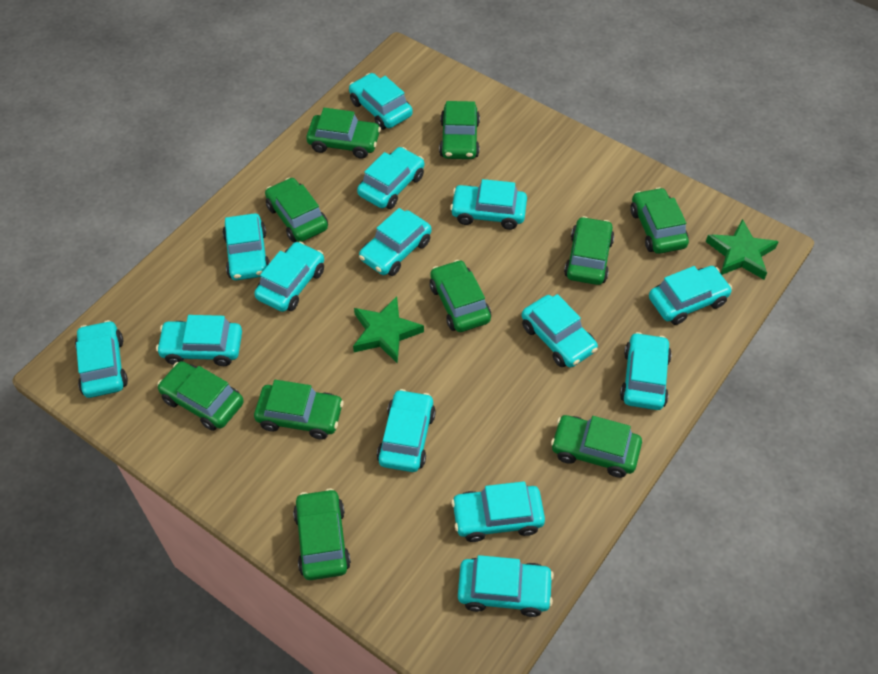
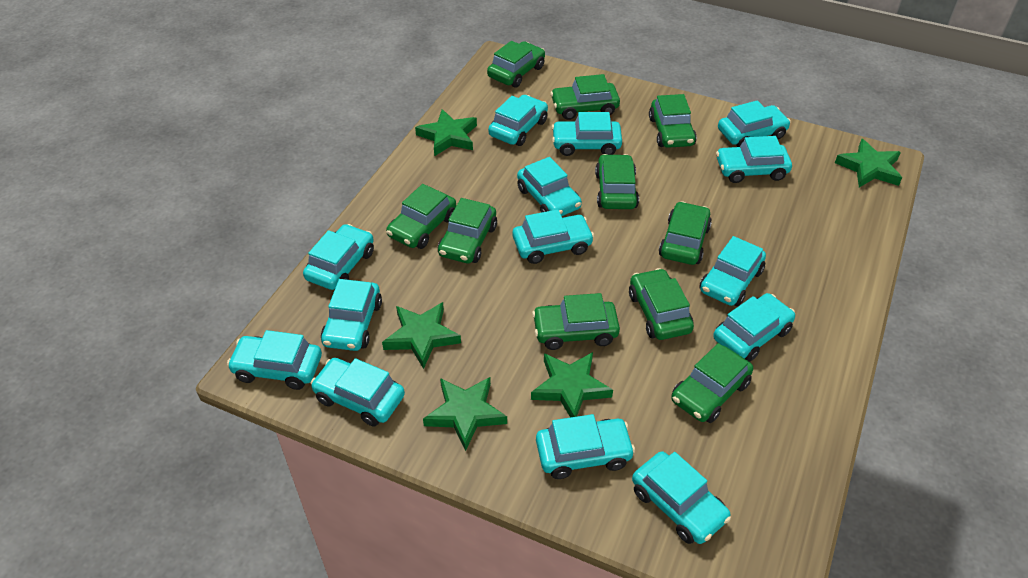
green star: 2 -> 5

